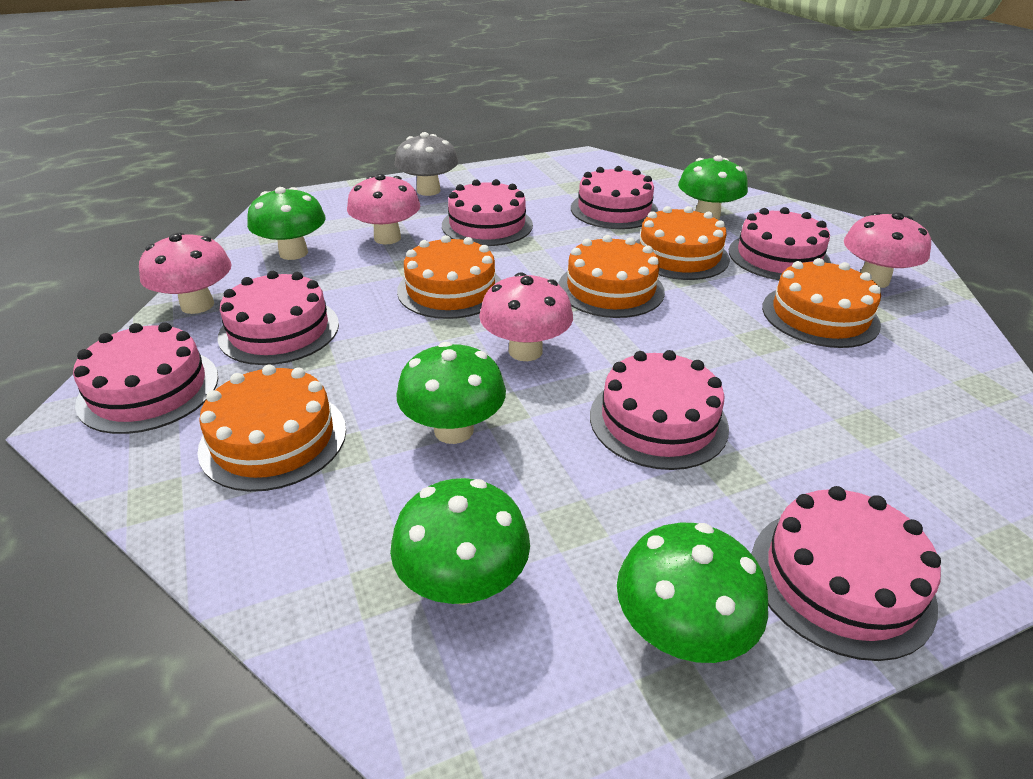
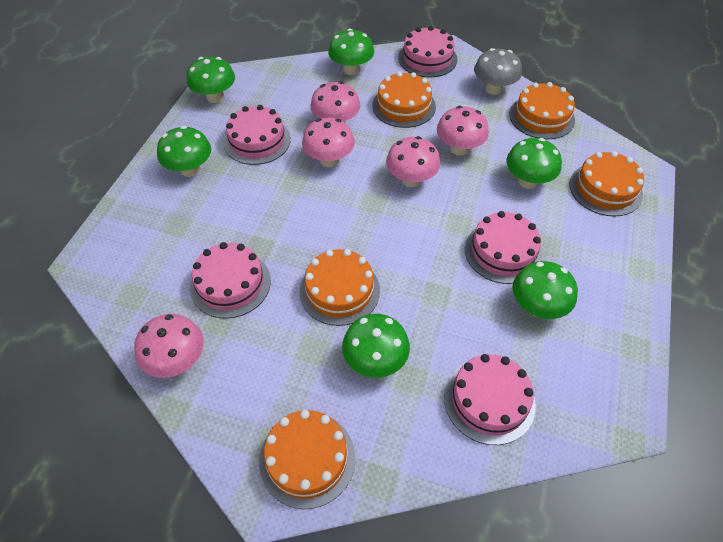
green mushroom: 5 -> 6
pink cake: 7 -> 5
pink mushroom: 4 -> 5

